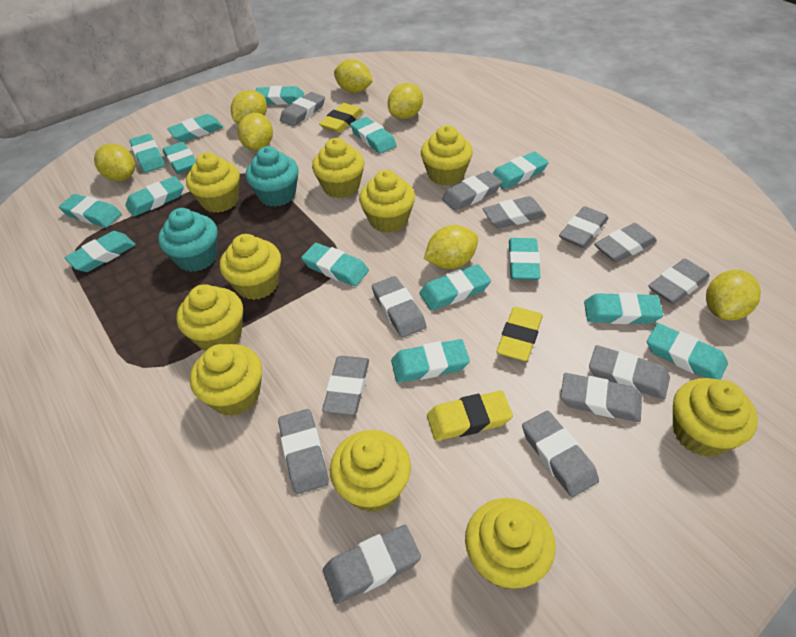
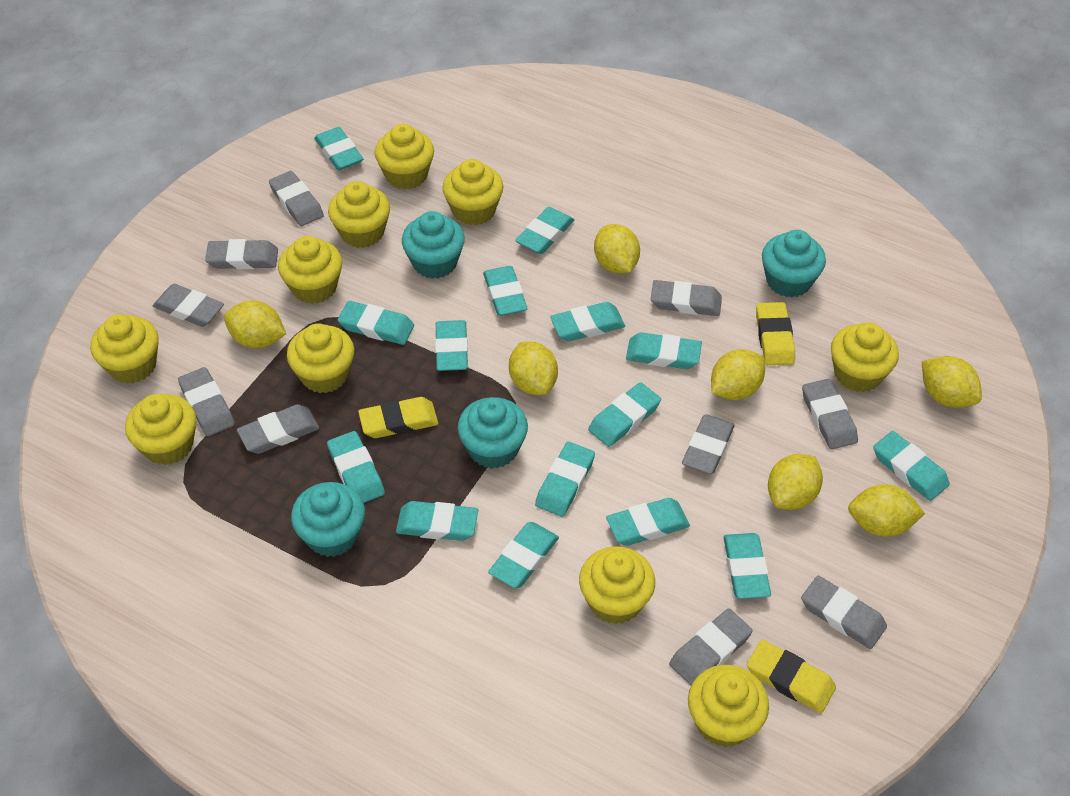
grey eraser: 13 -> 10
turquoise cupcake: 2 -> 4

